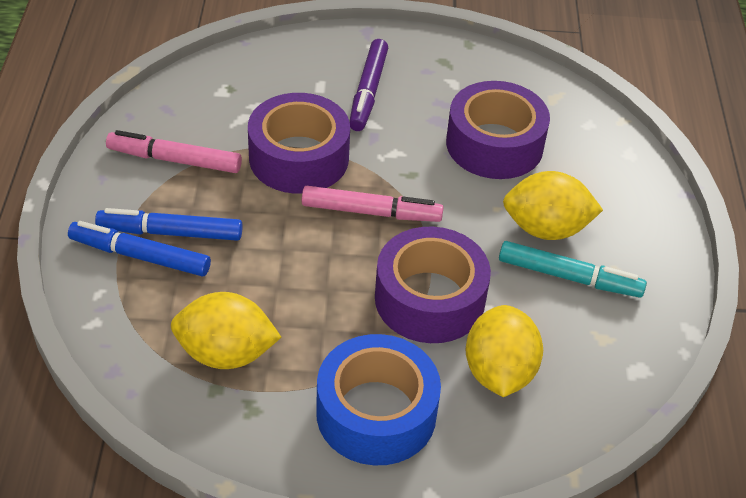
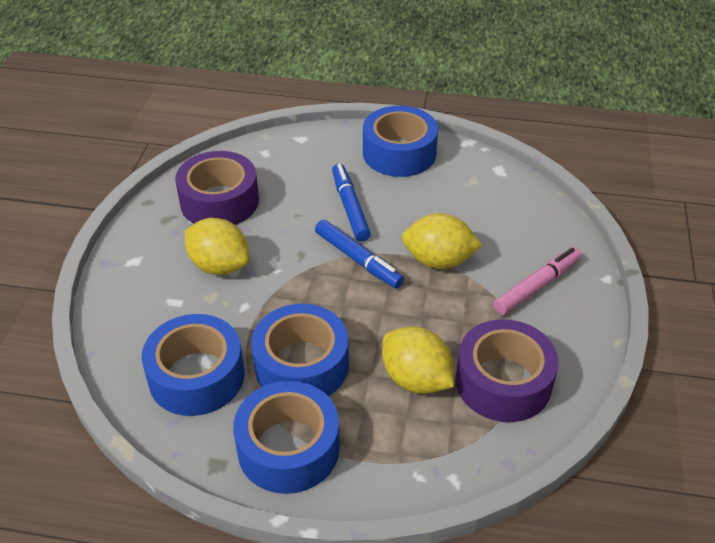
blue tape: 1 -> 4
pink marker: 2 -> 1
purple marker: 1 -> 0
purple tape: 3 -> 2
turquoise marker: 1 -> 0

